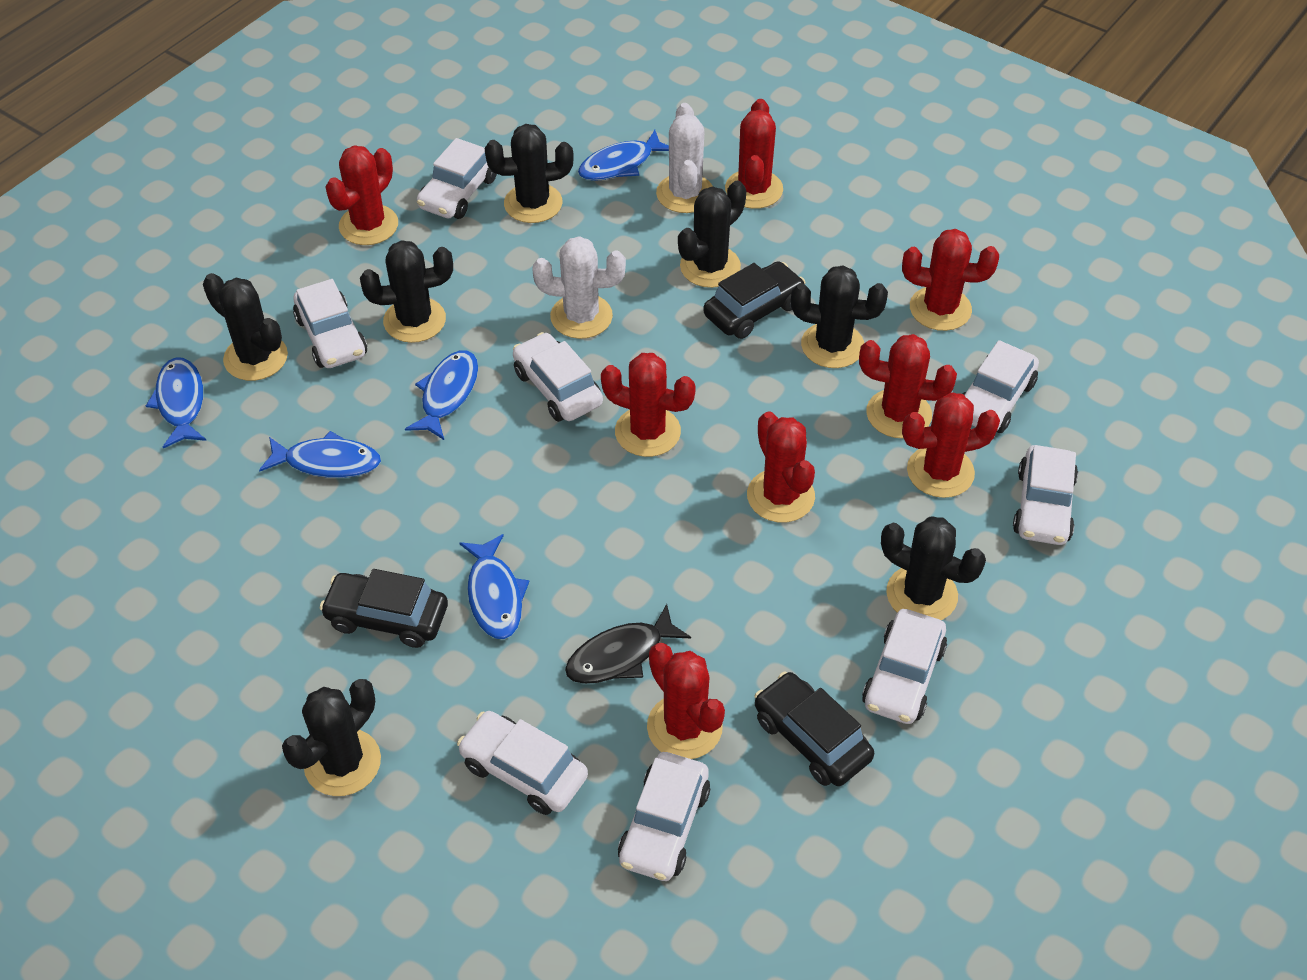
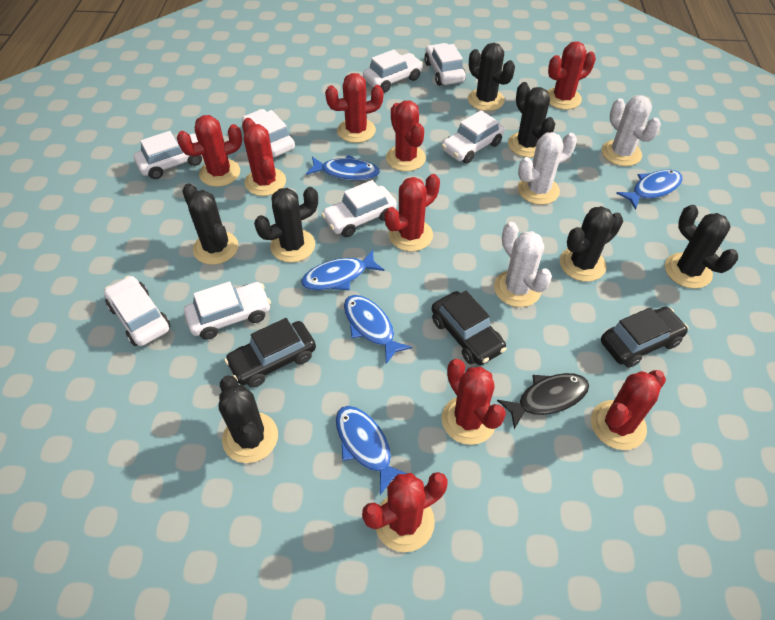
red cactus: 8 -> 9
white cactus: 2 -> 3

